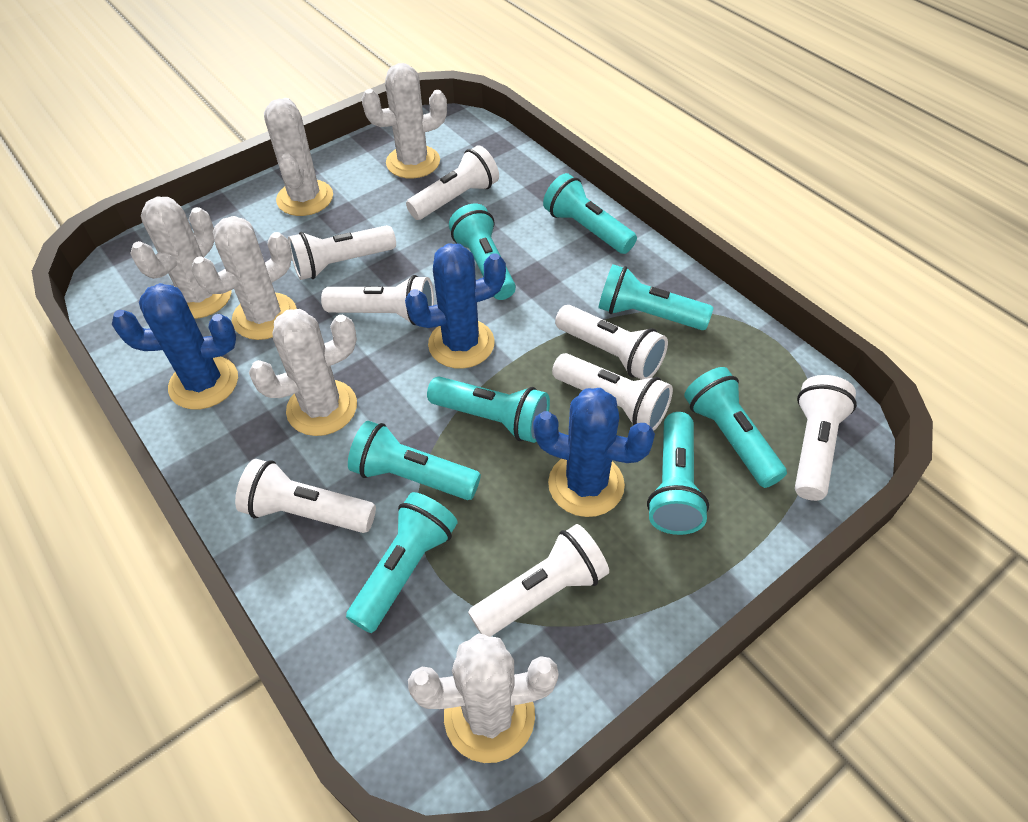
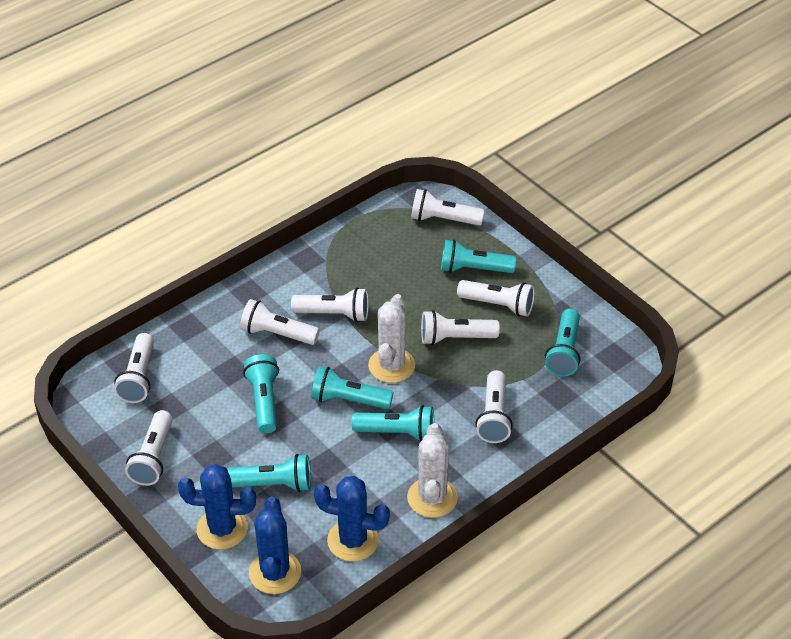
turquoise flashlight: 8 -> 6
white cactus: 6 -> 2

